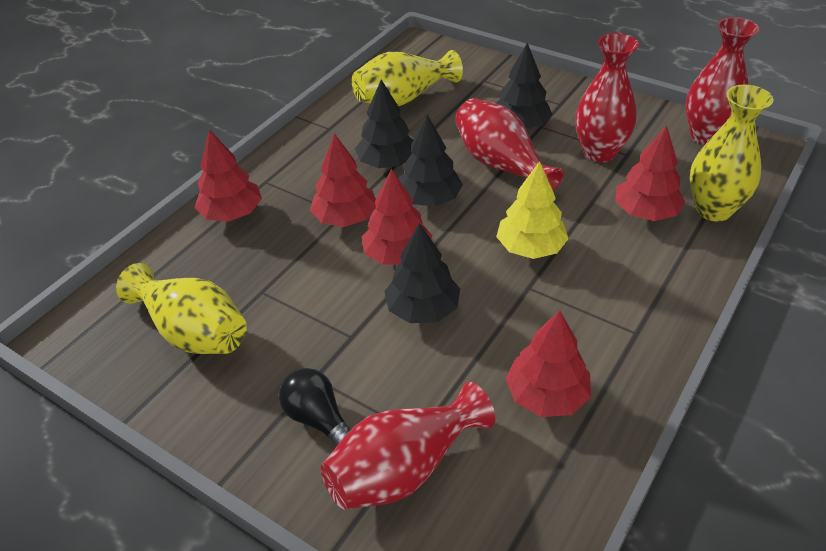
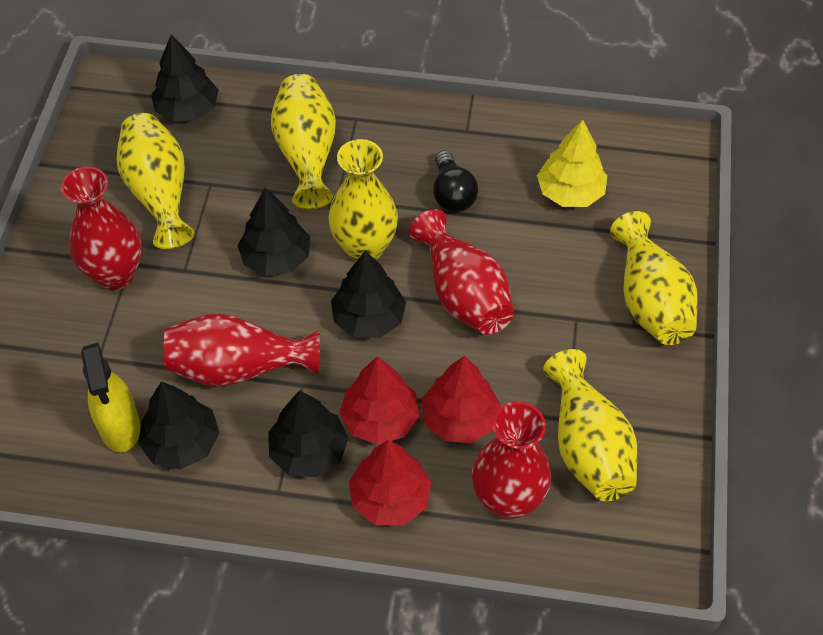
black tree: 4 -> 5
red tree: 5 -> 3
yellow spray bottle: 0 -> 1
yellow vase: 3 -> 5

